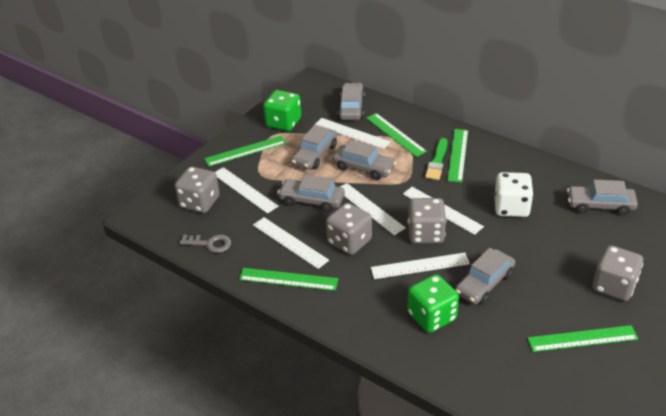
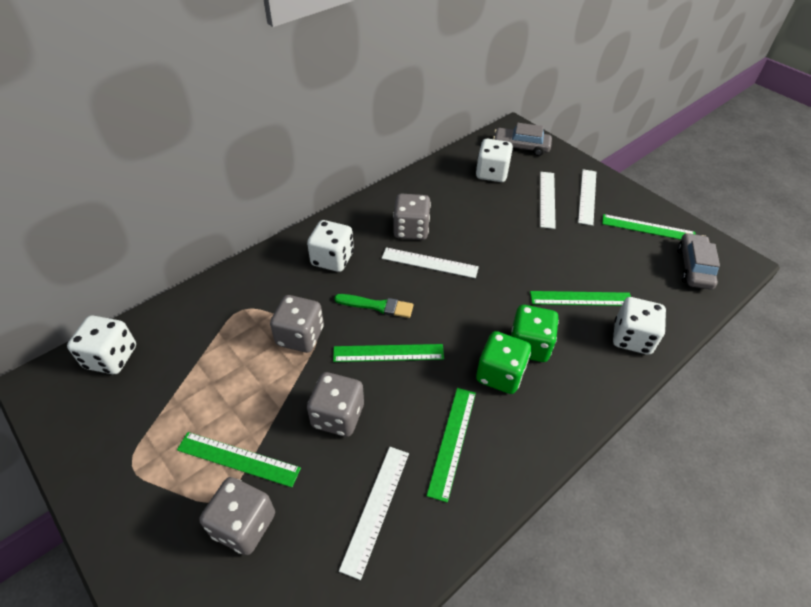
grey car: 6 -> 2
grey key: 1 -> 0
white dice: 1 -> 4
white ruler: 6 -> 4

